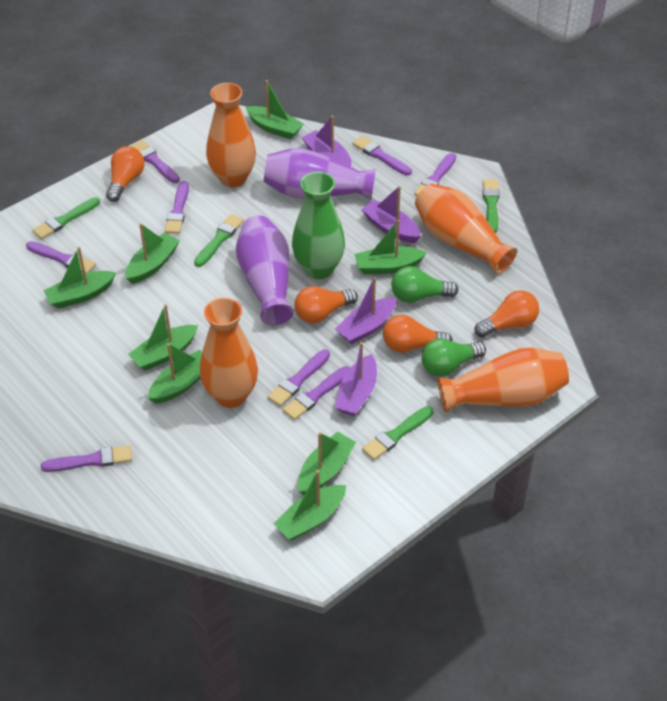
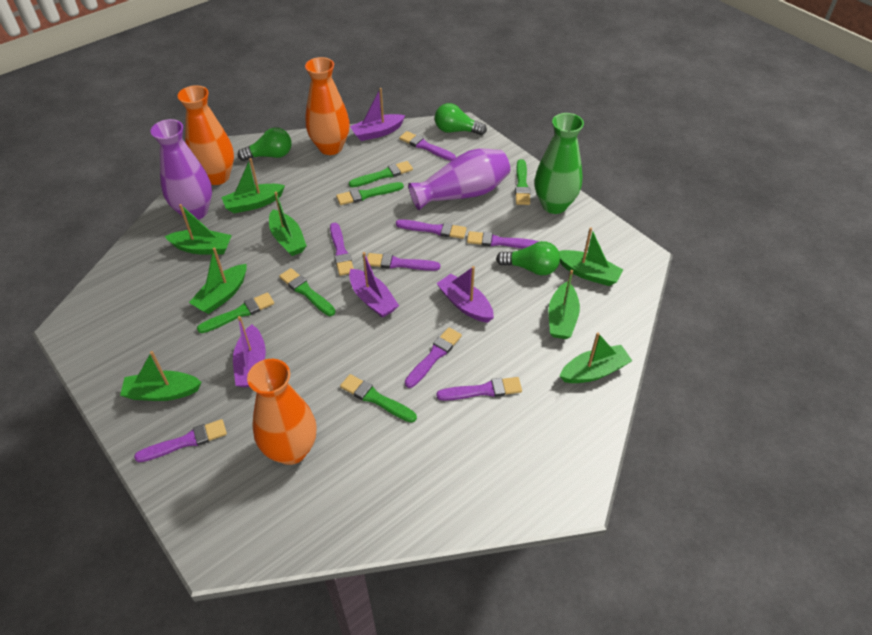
green brush: 4 -> 6
green light bulb: 2 -> 3
orange light bulb: 4 -> 0
orange vase: 4 -> 3

